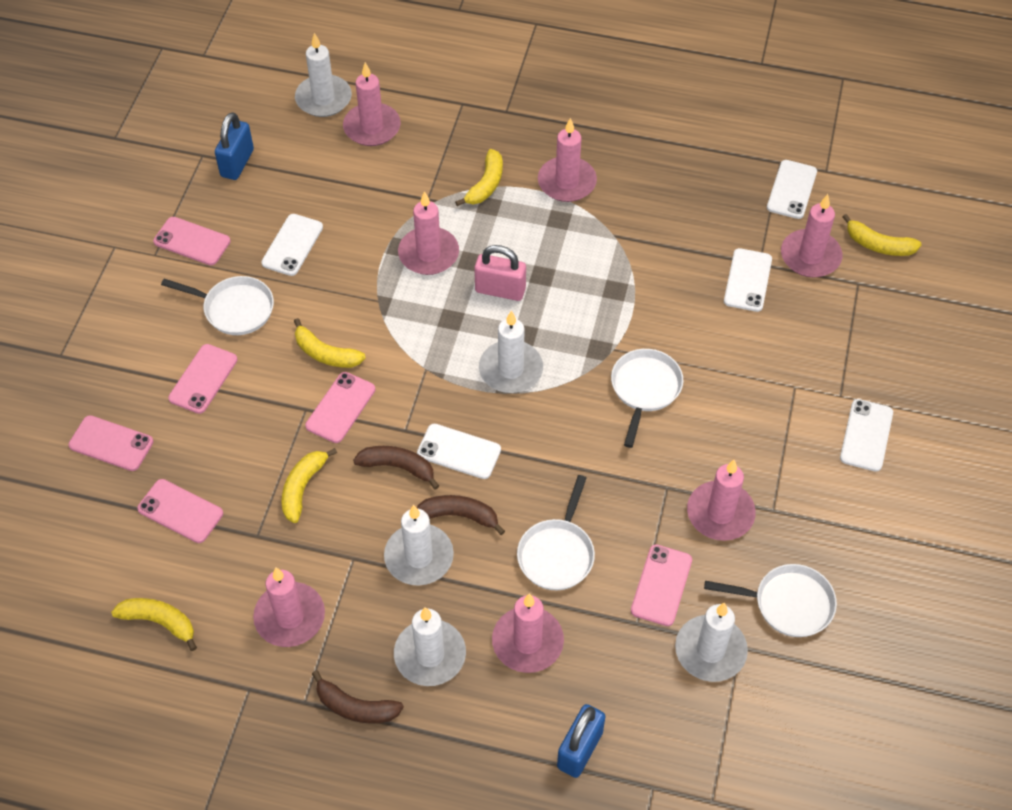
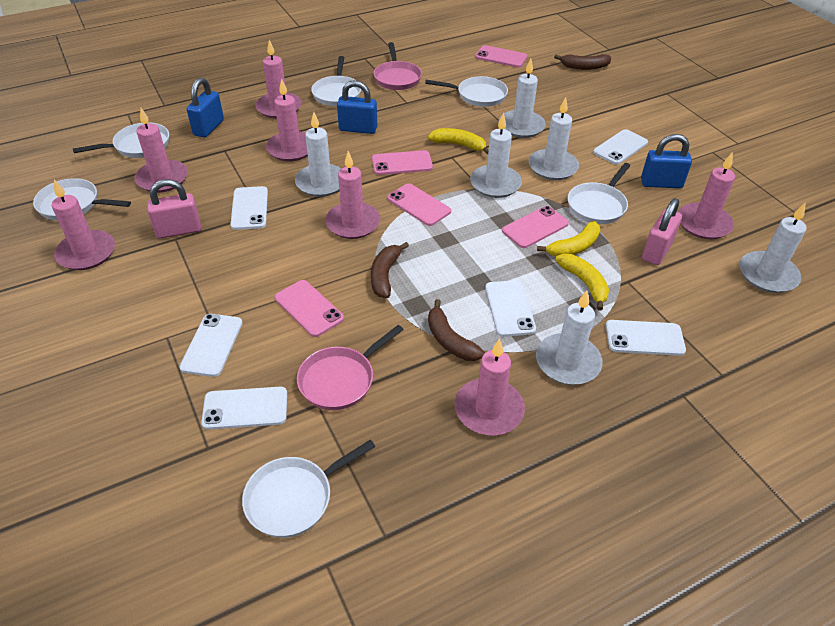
blue padlock: 2 -> 3
pink padlock: 1 -> 2
pink pan: 0 -> 2
pink phone: 6 -> 5
white candle: 5 -> 6
white pan: 4 -> 6
white phone: 5 -> 6
yellow banana: 5 -> 3

